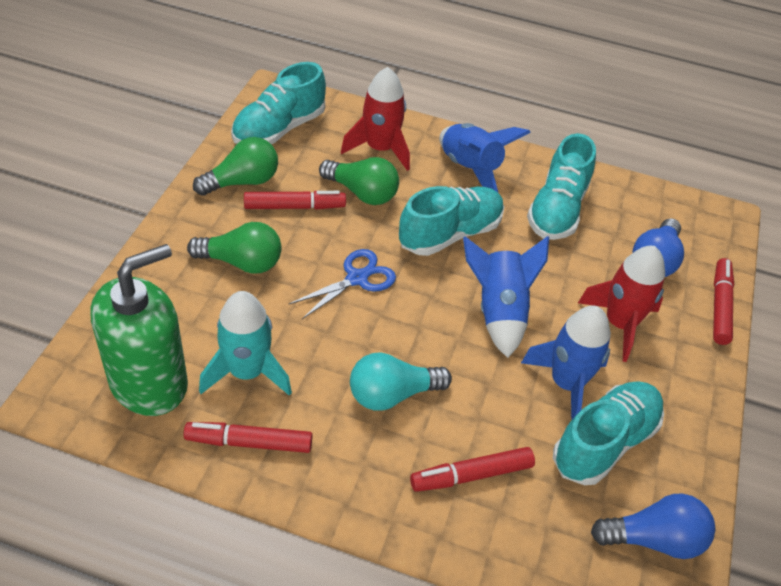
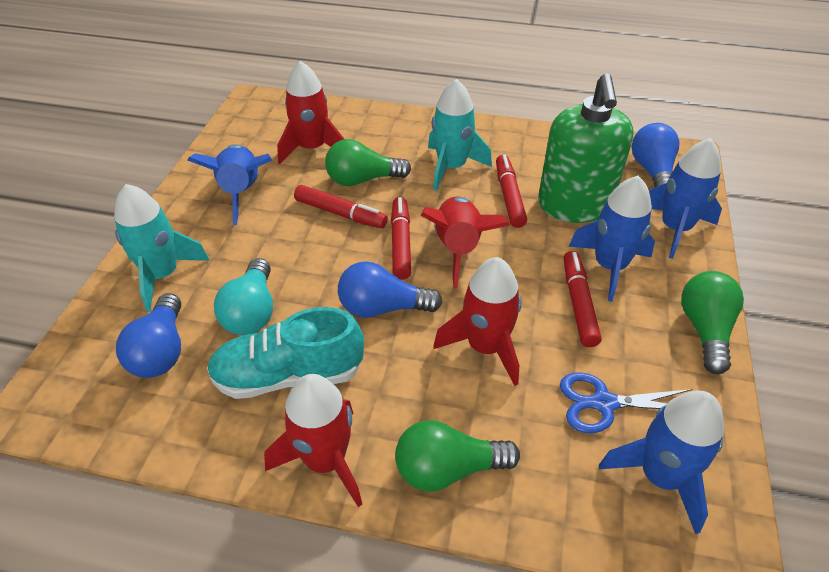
blue light bulb: 2 -> 3
blue rocket: 3 -> 4
red rocket: 2 -> 4
turquoise rocket: 1 -> 2
turquoise shoe: 4 -> 1

